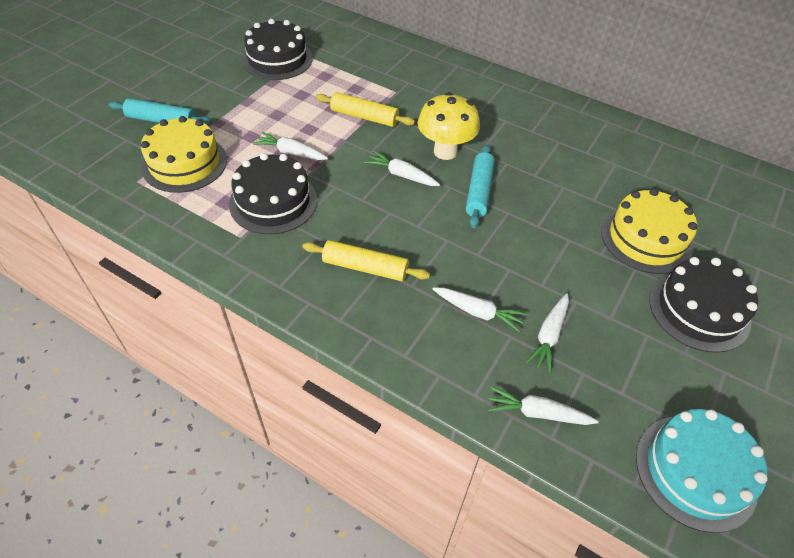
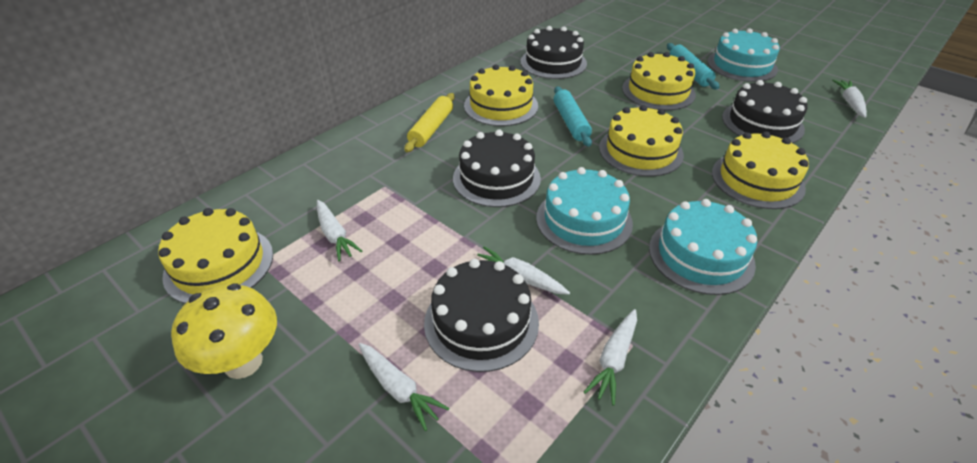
black cake: 3 -> 4
turquoise cake: 1 -> 3
yellow cake: 2 -> 5
yellow rolling pin: 2 -> 1

